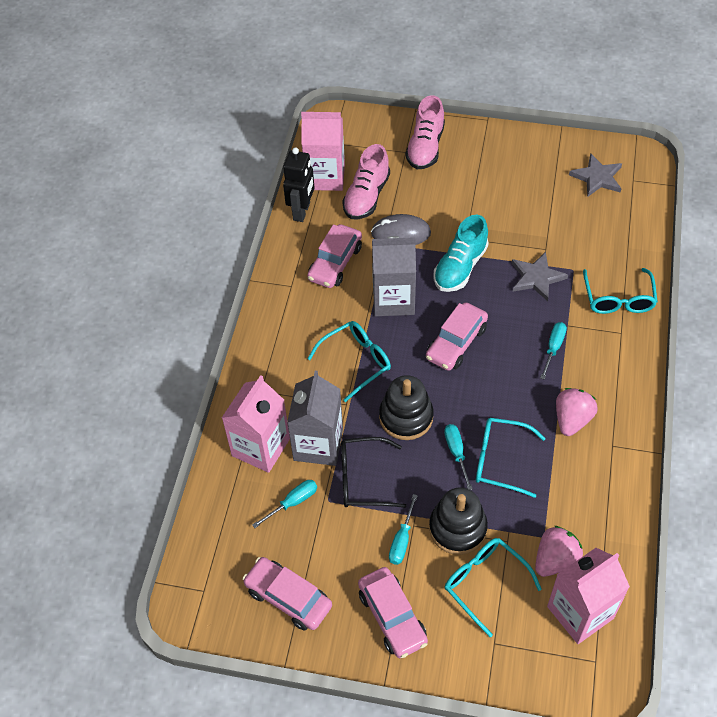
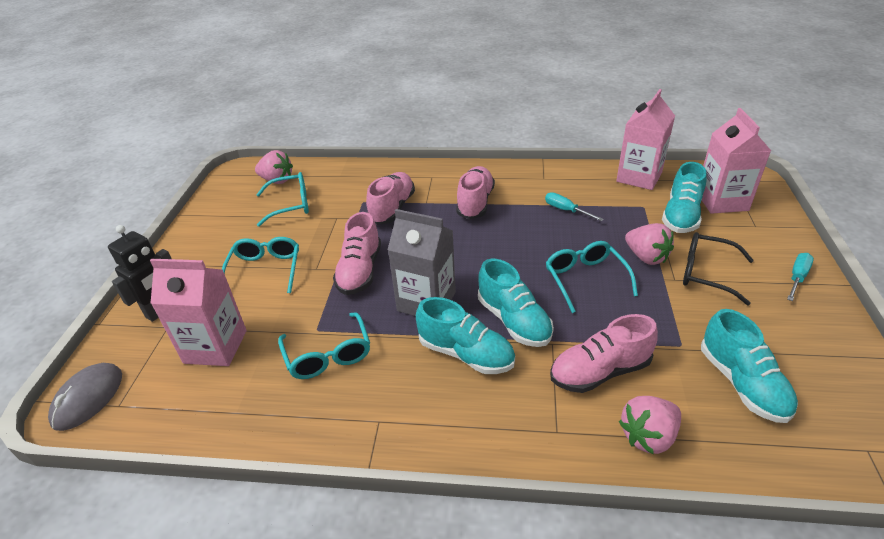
black stacking toy: 2 -> 0
grey carton: 2 -> 1
grey star: 2 -> 0
pink car: 4 -> 0
pink shoe: 2 -> 4
pink strawberry: 2 -> 3
turquoise screwdriver: 4 -> 2
turquoise shoe: 1 -> 4

